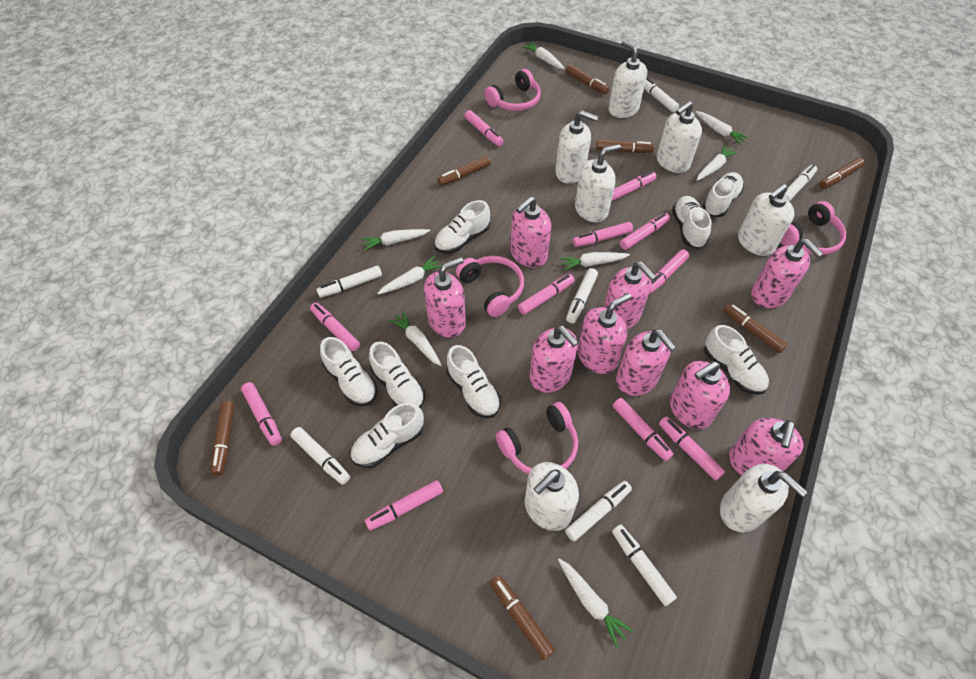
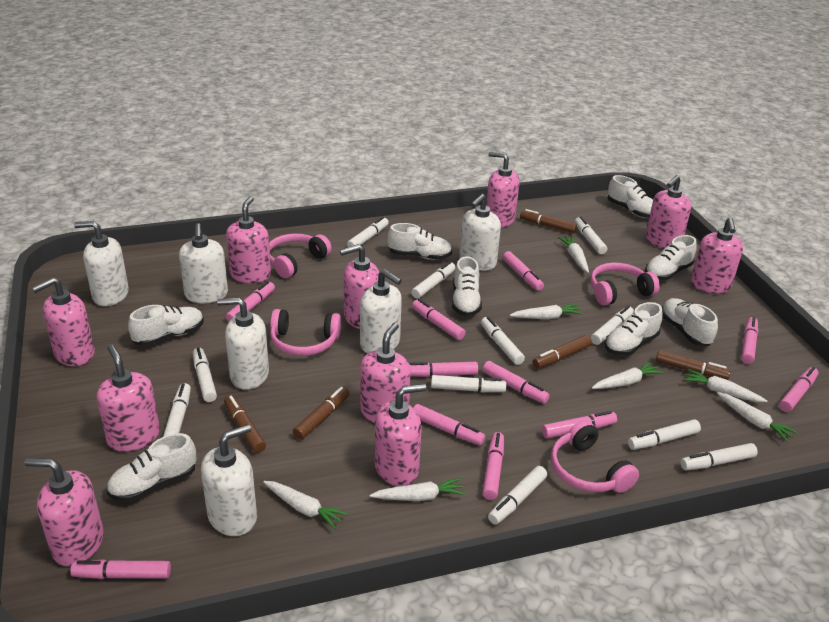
brown marker: 7 -> 5
pink soap dispenser: 9 -> 10
white carrot: 8 -> 7
white marker: 7 -> 11
white soap dispenser: 7 -> 6

